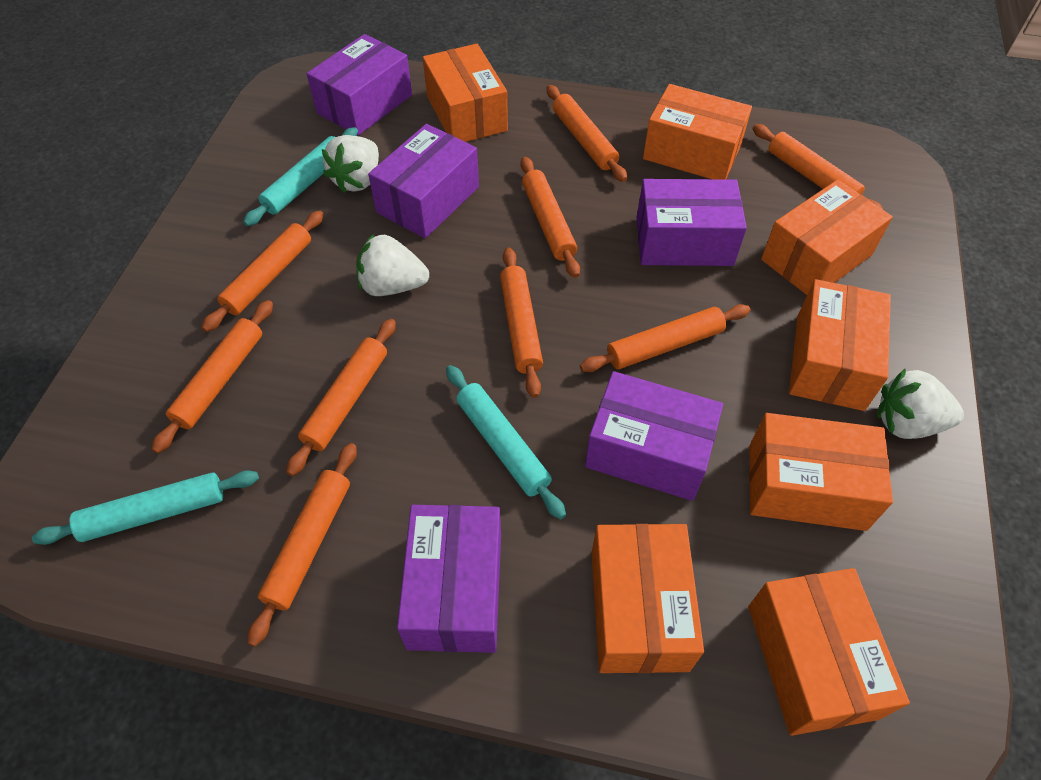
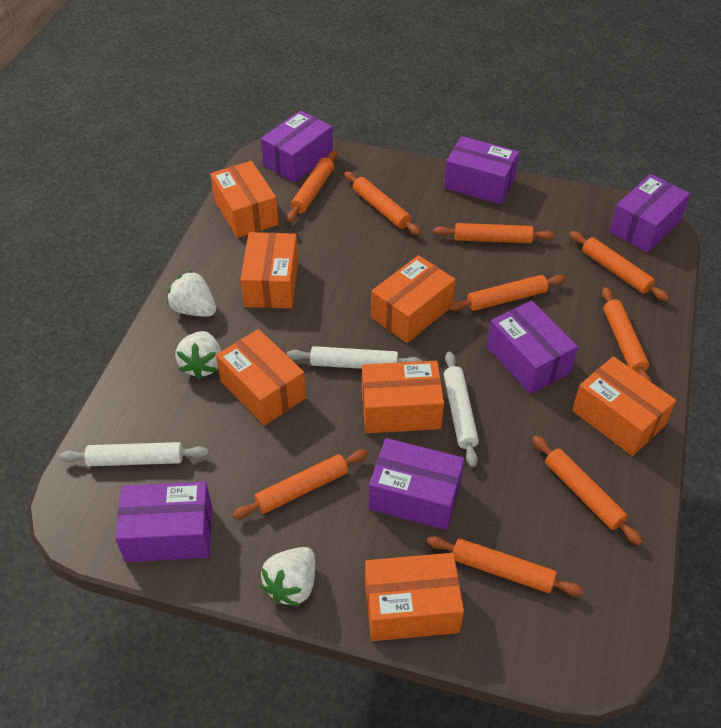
purple box: 5 -> 6
turquoise rolling pin: 3 -> 0
white rolling pin: 0 -> 3

